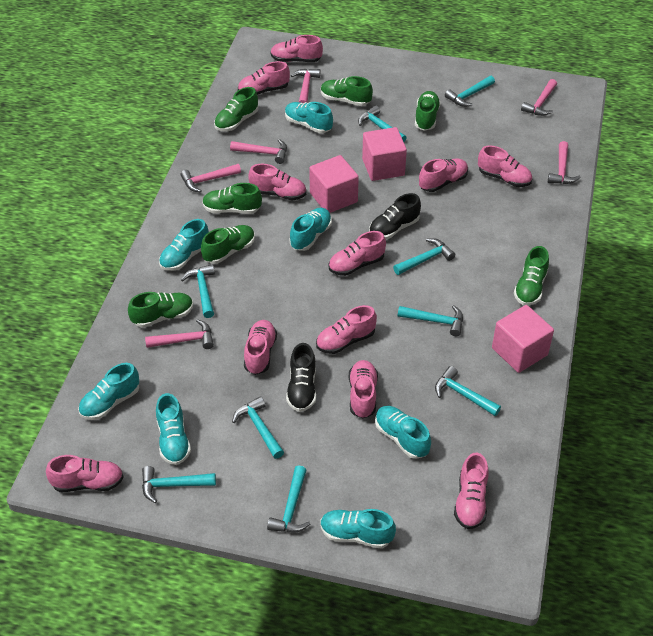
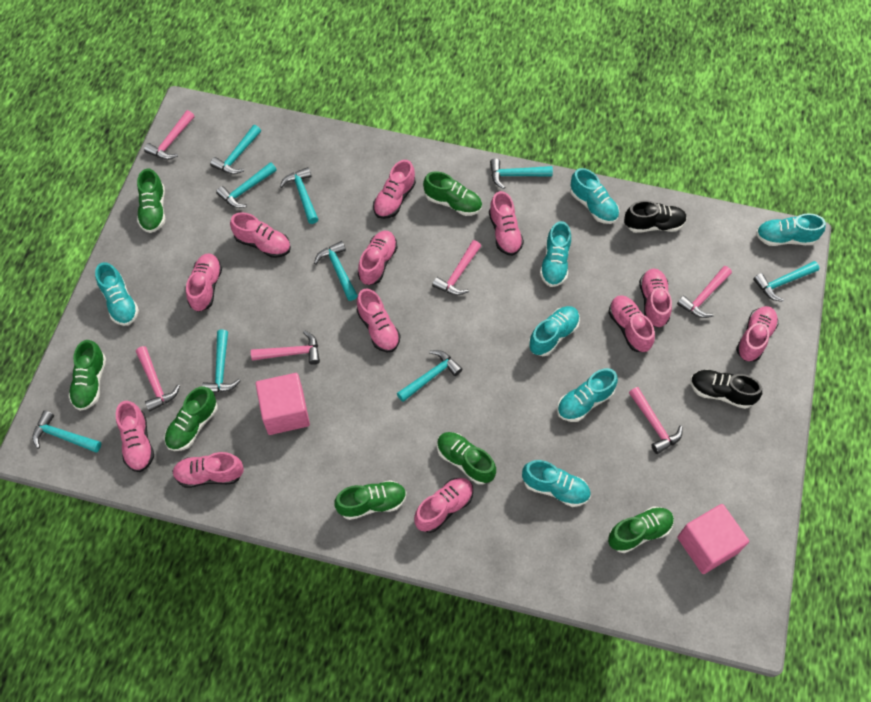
pink cube: 3 -> 2
pink shoe: 11 -> 12

